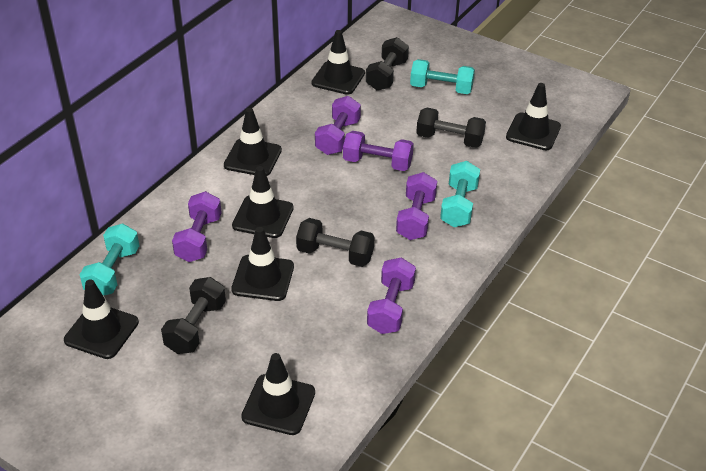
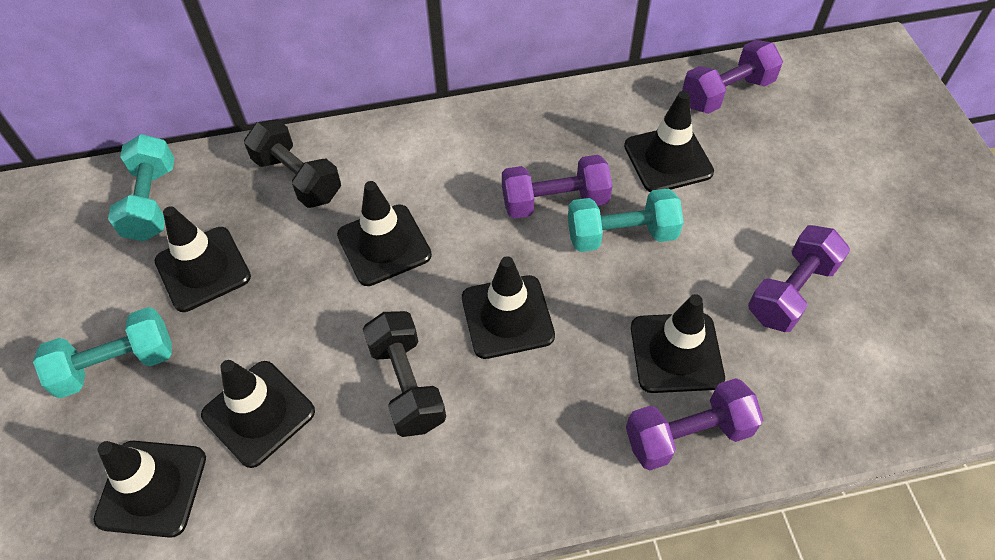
black dumbbell: 4 -> 2
purple dumbbell: 5 -> 4

